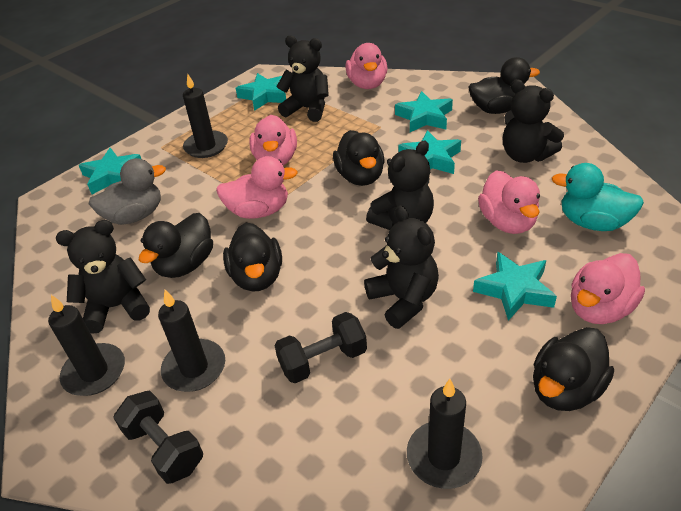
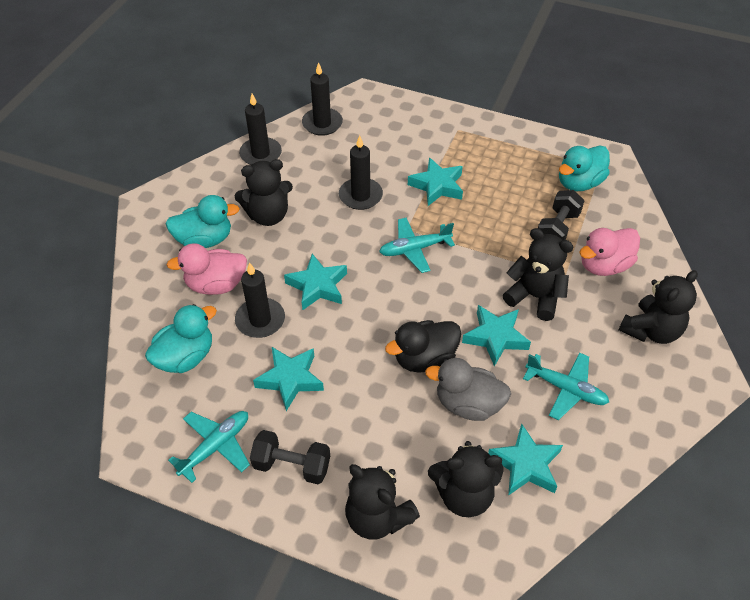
black duck: 5 -> 1
pink duck: 5 -> 2
turquoise duck: 1 -> 3
turquoise plane: 0 -> 3

